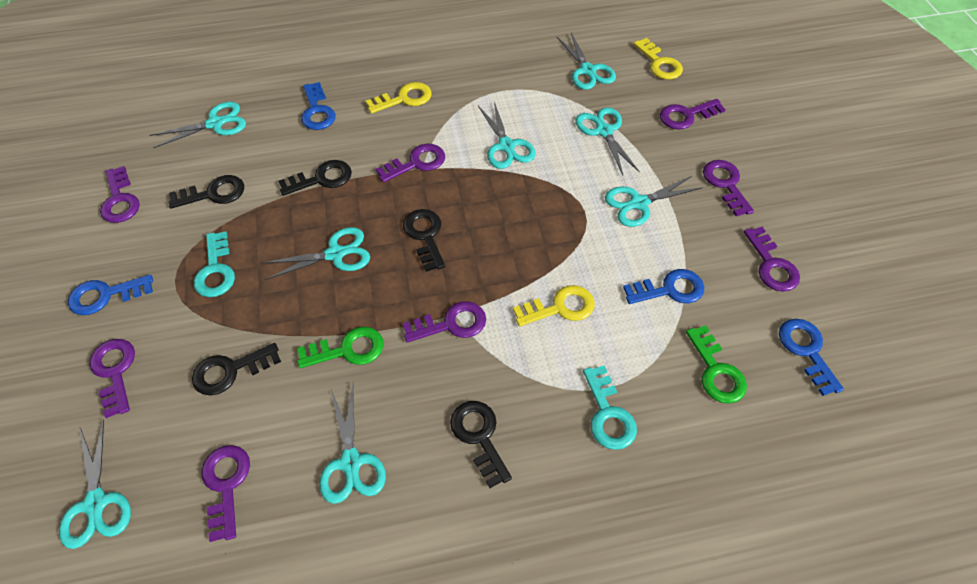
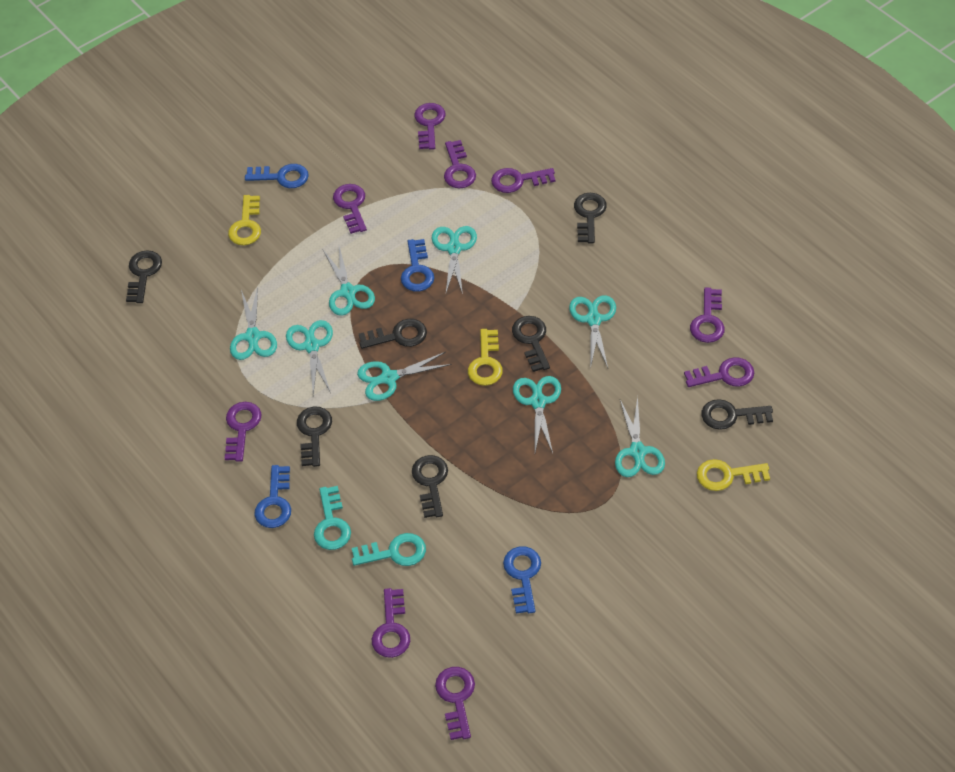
black key: 5 -> 7
green key: 2 -> 0
purple key: 8 -> 9

